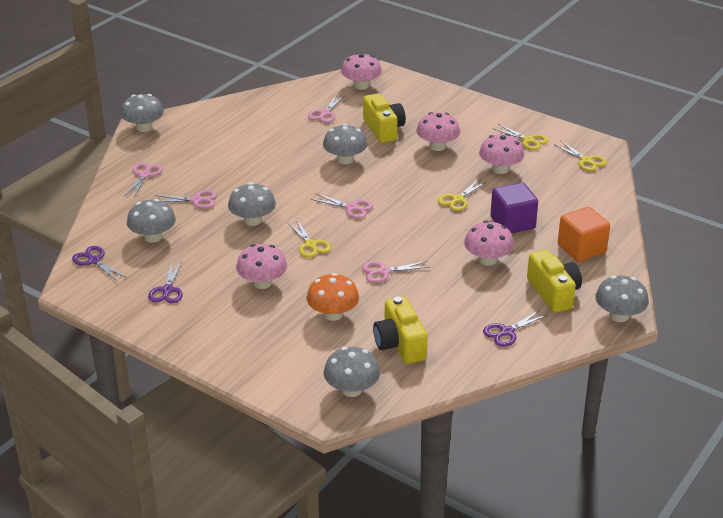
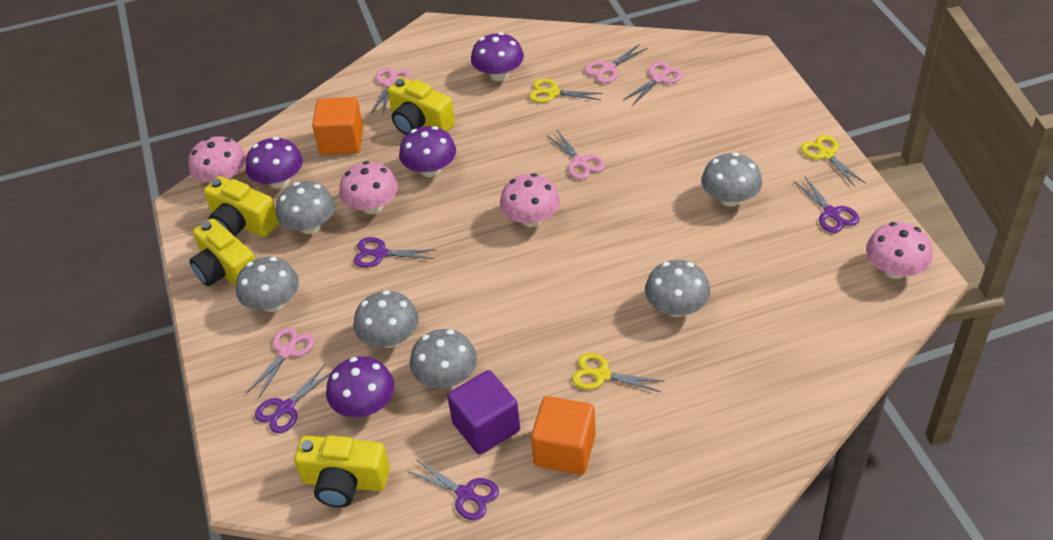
orange cube: 1 -> 2
orange mushroom: 1 -> 0
pink mushroom: 5 -> 4
purple mushroom: 0 -> 4
purple scissors: 3 -> 4
yellow camera: 3 -> 4
yellow scissors: 4 -> 3

